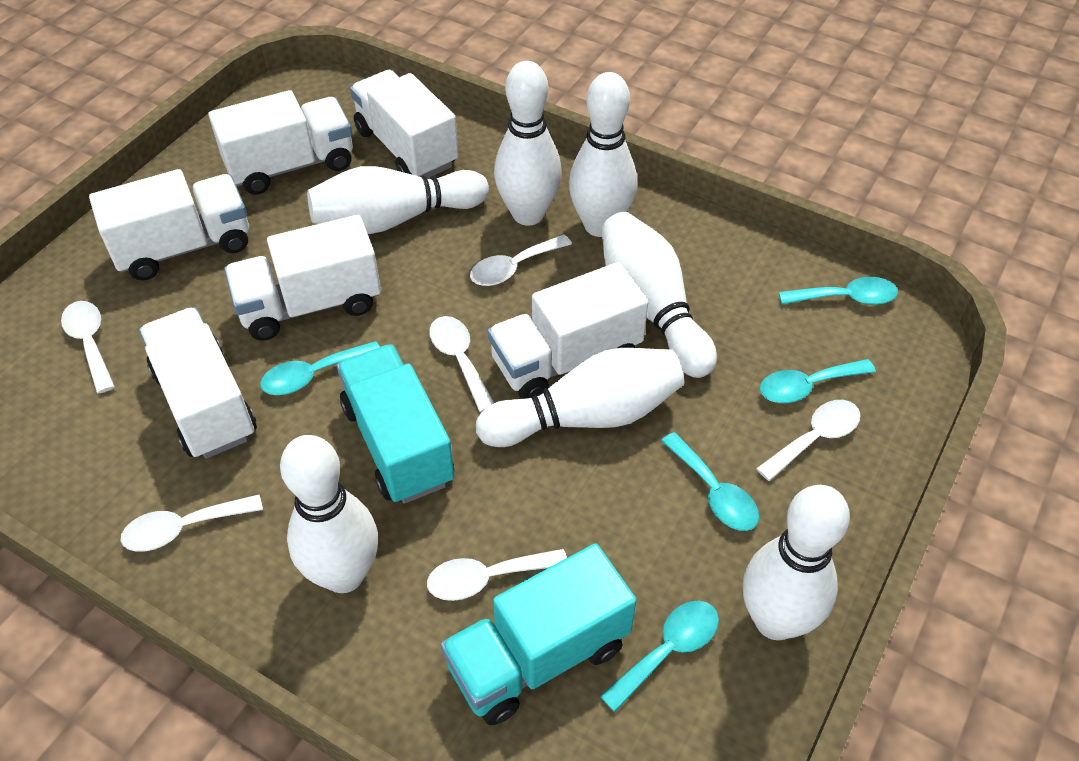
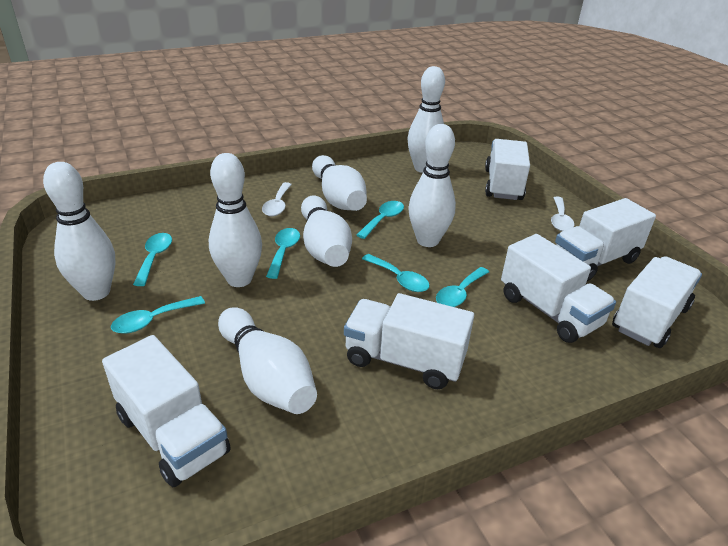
turquoise spoon: 5 -> 6
turquoise truck: 2 -> 0
white spoon: 6 -> 2

